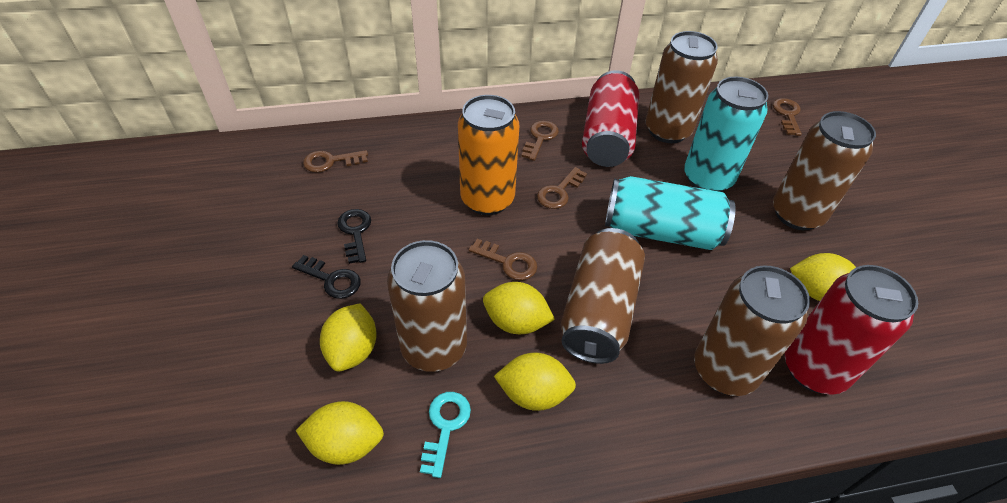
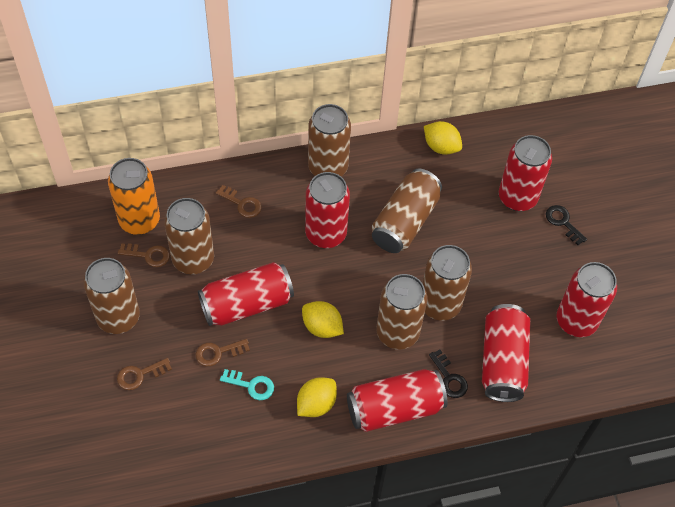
brown can: 5 -> 6
brown key: 5 -> 4
red can: 2 -> 6
turquoise can: 2 -> 0
yellow lemon: 5 -> 3

